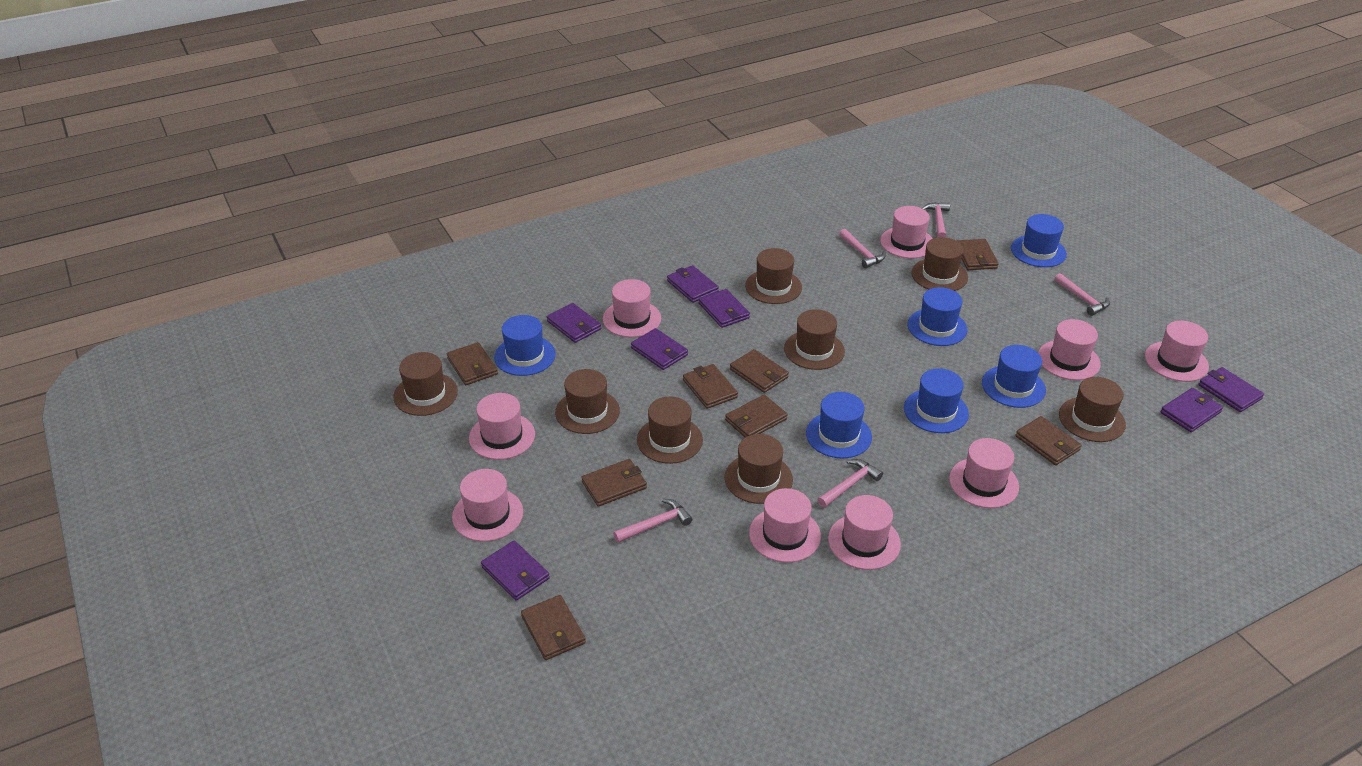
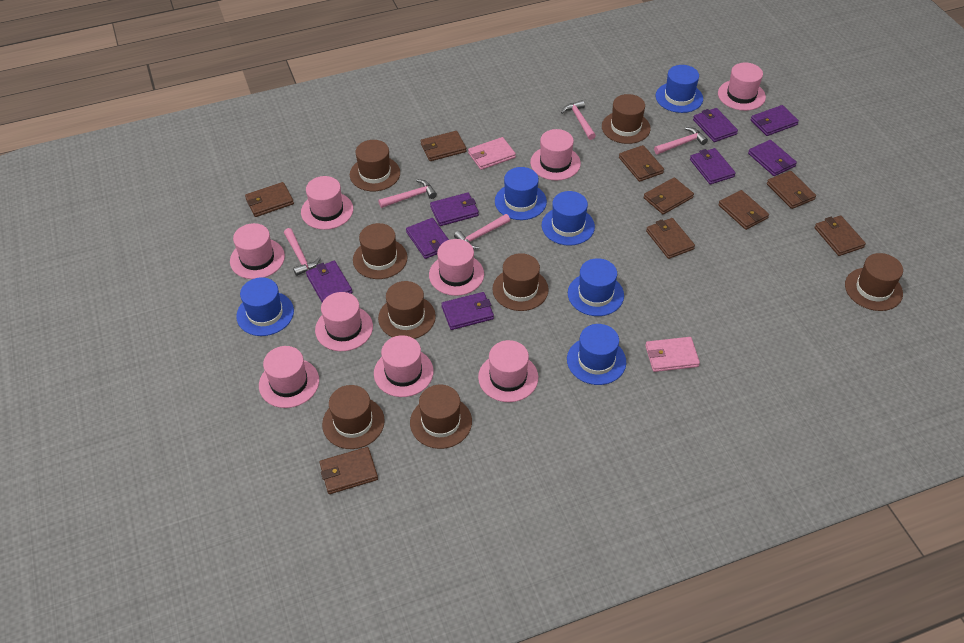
brown wallet: 8 -> 9
pink wallet: 0 -> 2
purple wallet: 7 -> 8

